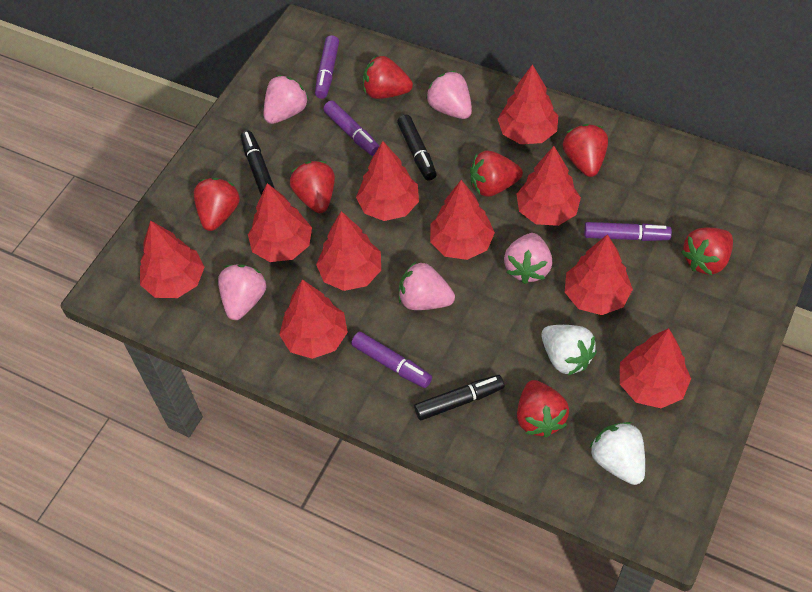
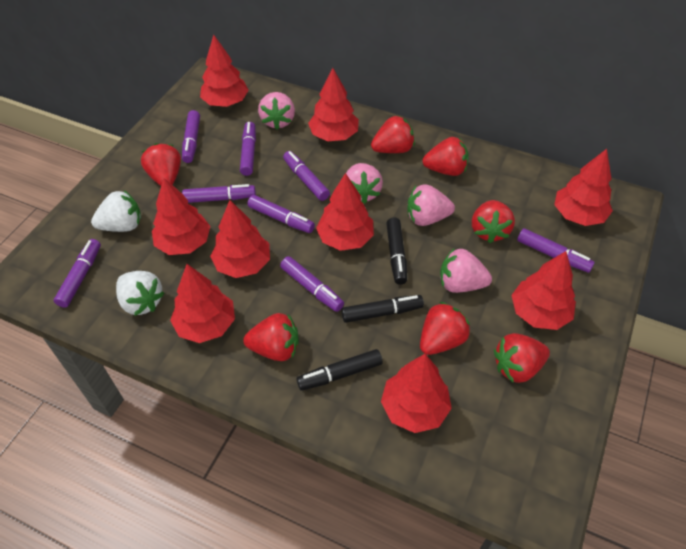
pink strawberry: 5 -> 4
purple marker: 4 -> 8
red tree: 10 -> 9

